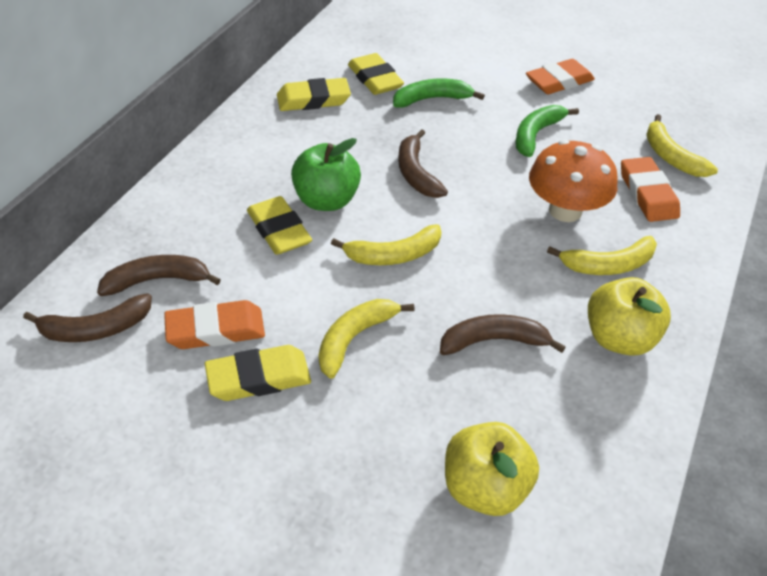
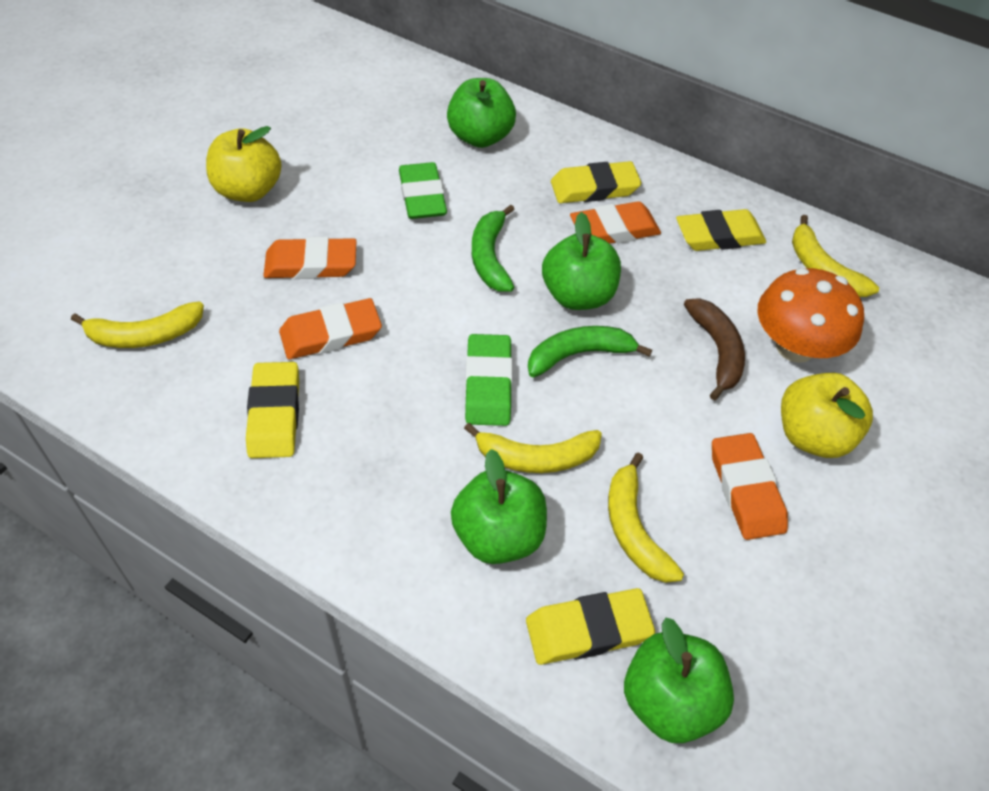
brown banana: 4 -> 1
green apple: 1 -> 4
green eraser: 0 -> 2
orange eraser: 3 -> 4

